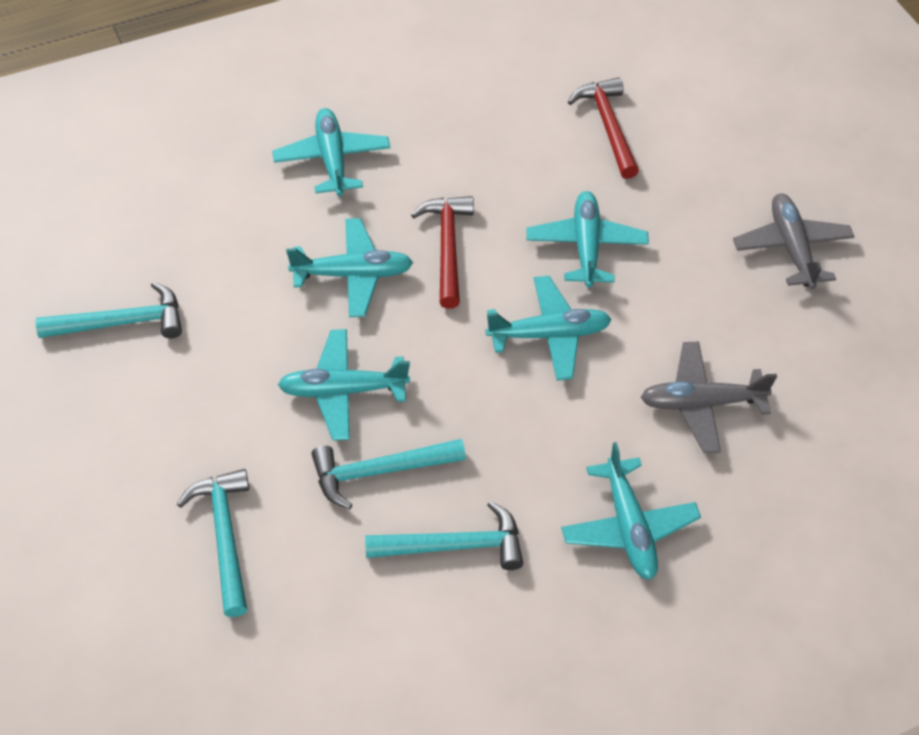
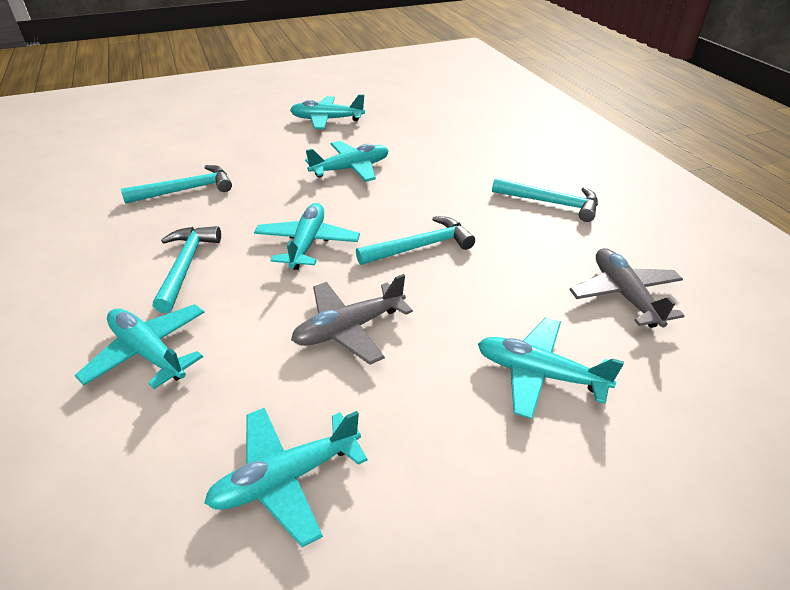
red hammer: 2 -> 0

